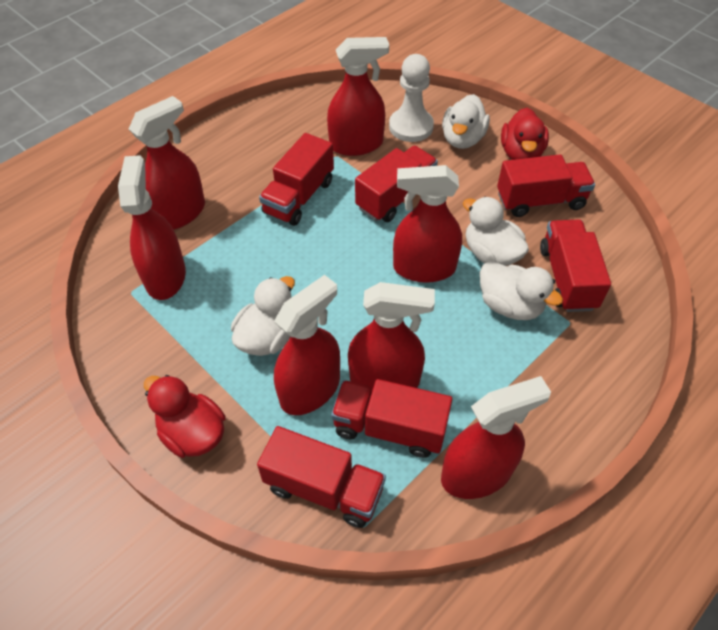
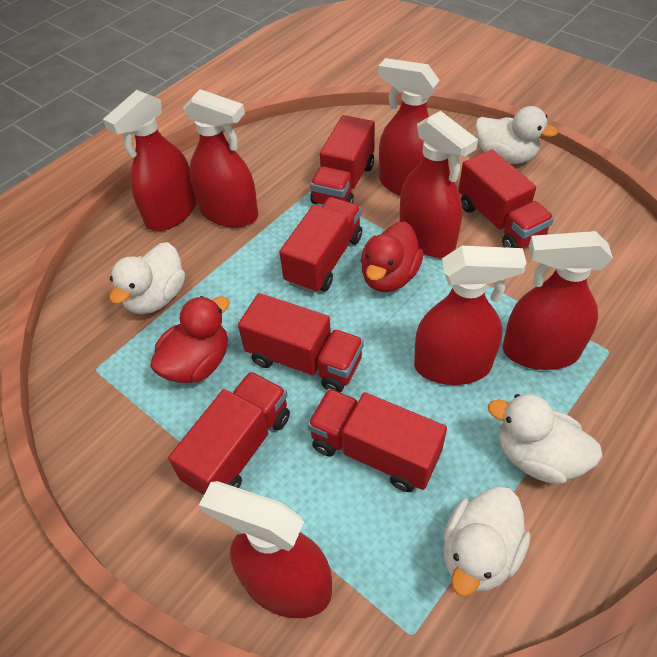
white pawn: 1 -> 0

